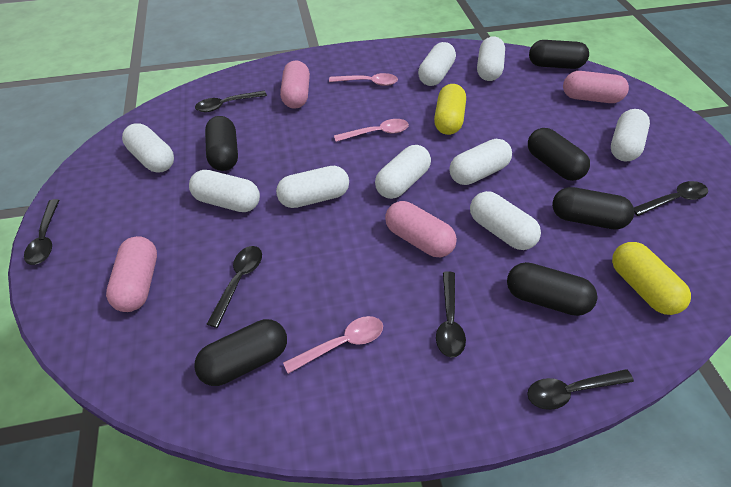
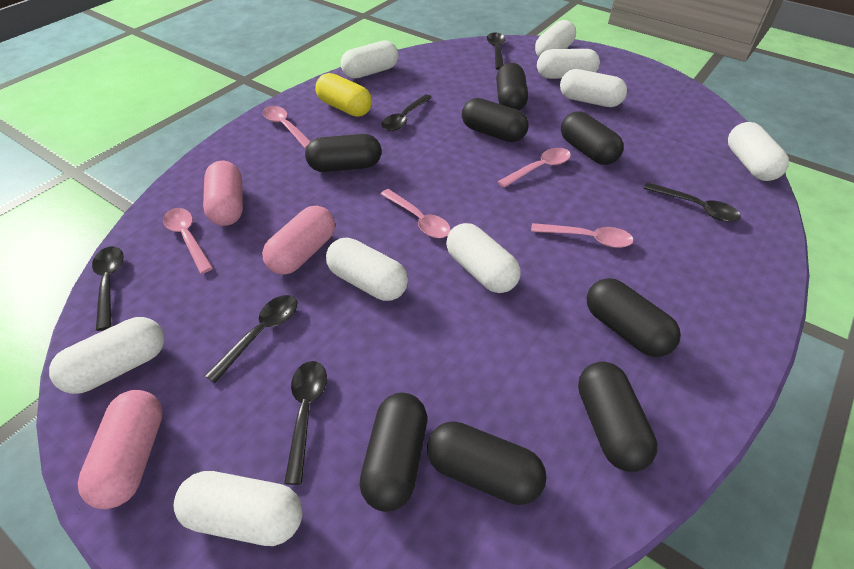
black capsule: 6 -> 8
pink capsule: 4 -> 3
pink spoon: 3 -> 5
yellow capsule: 2 -> 1

